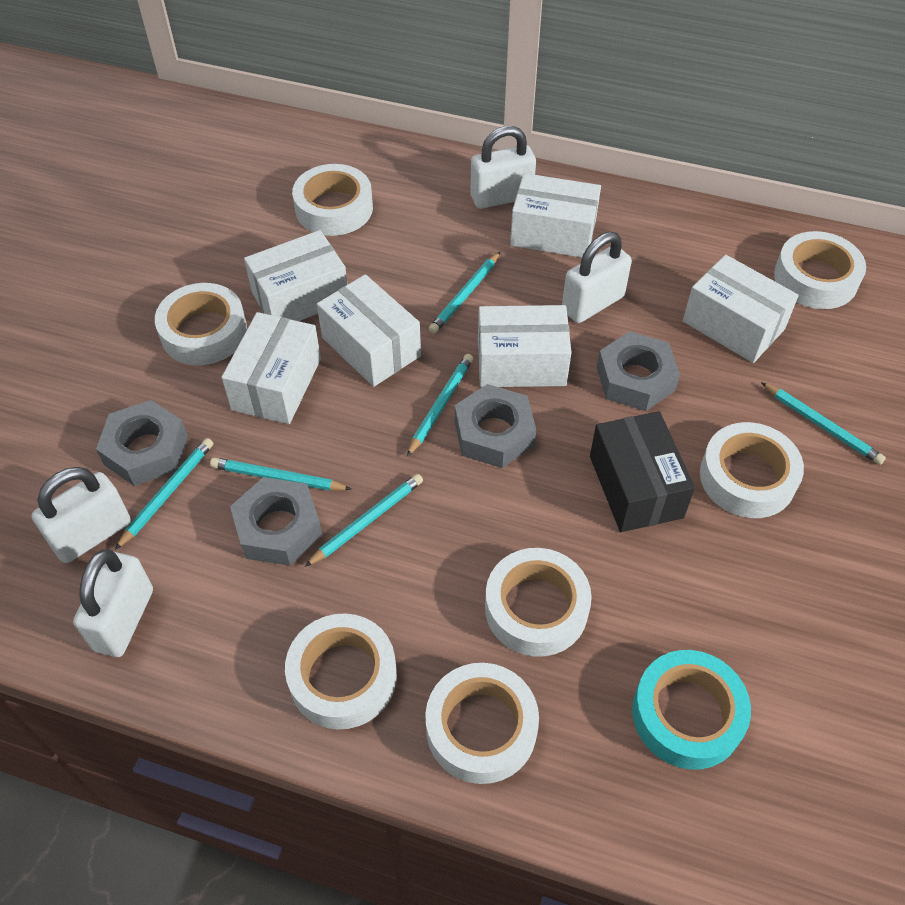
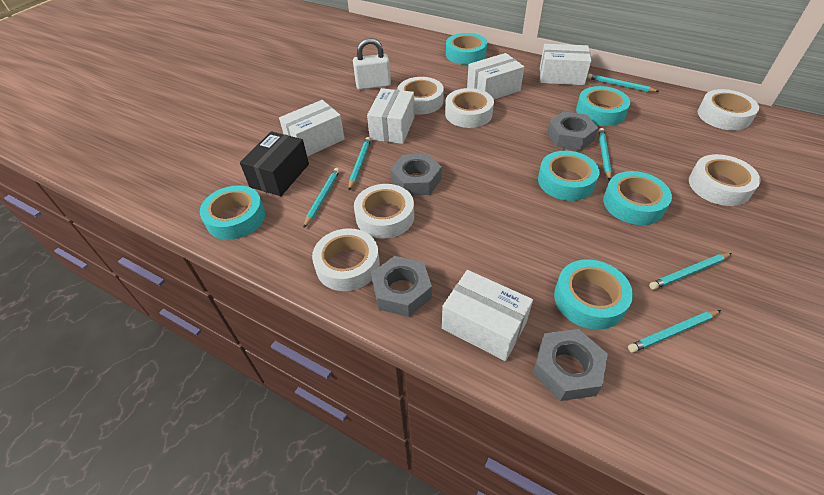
turquoise tape: 1 -> 6
white box: 6 -> 5
white padlock: 4 -> 1
white tape: 7 -> 6

